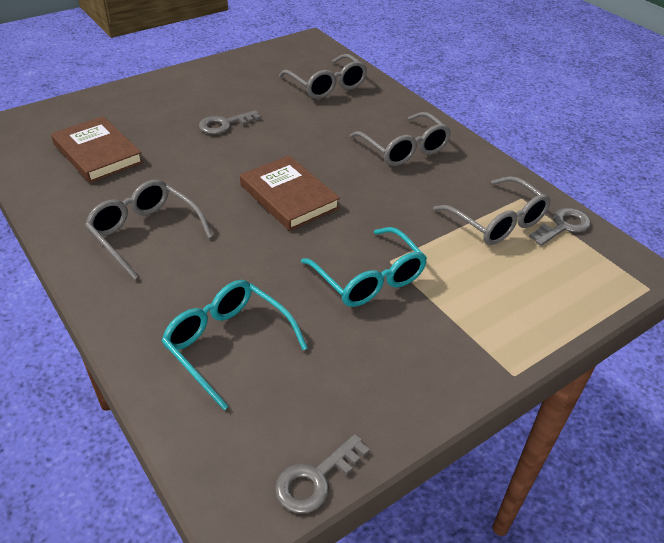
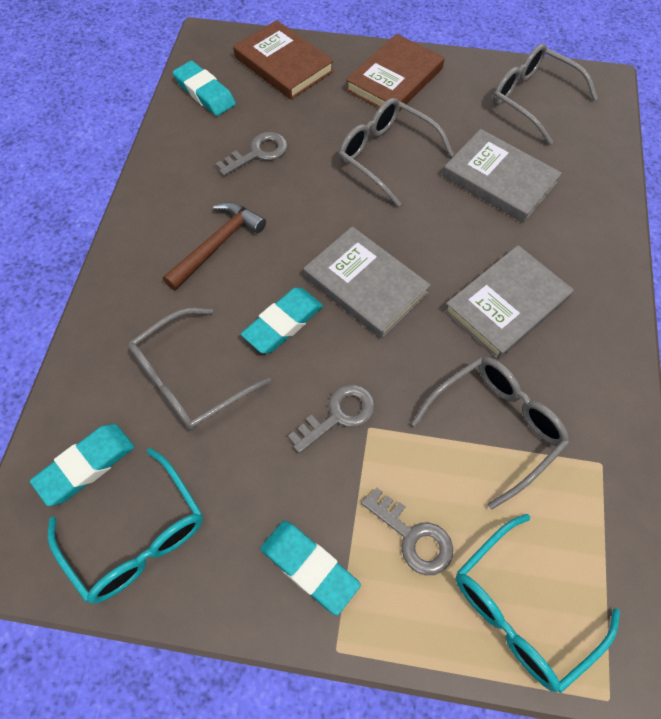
brown hammer: 0 -> 1
grey book: 0 -> 3
turquoise eraser: 0 -> 4

